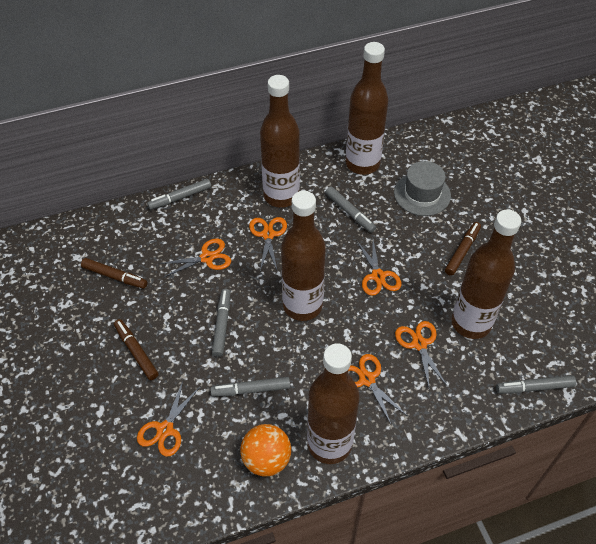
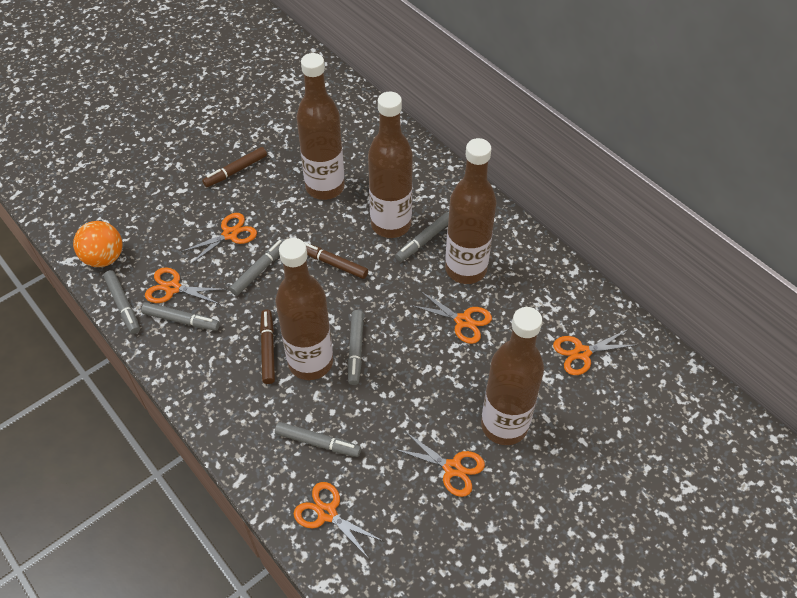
grey hat: 1 -> 0
grey marker: 5 -> 6

